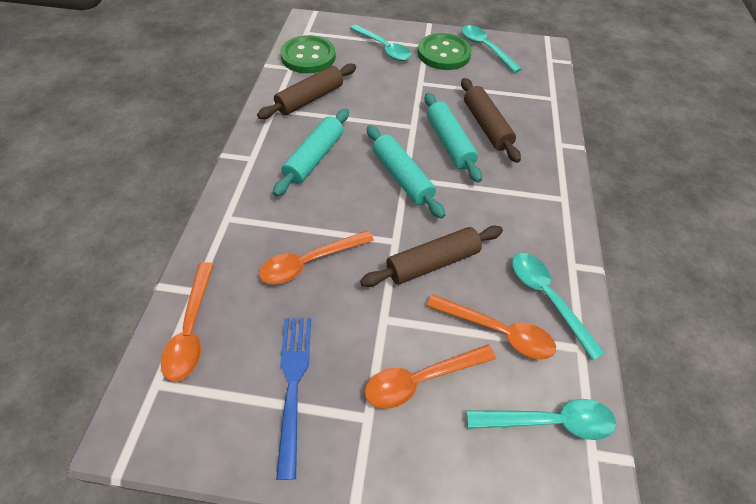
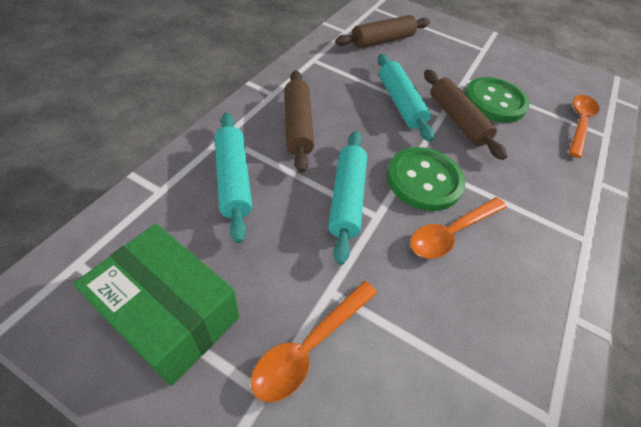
blue fork: 1 -> 0
green box: 0 -> 1
orange spoon: 4 -> 3
turquoise spoon: 4 -> 0

